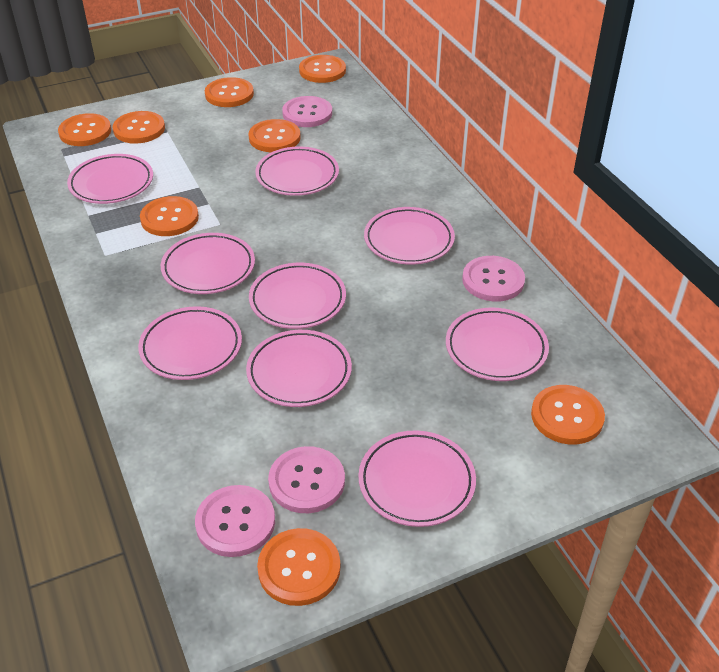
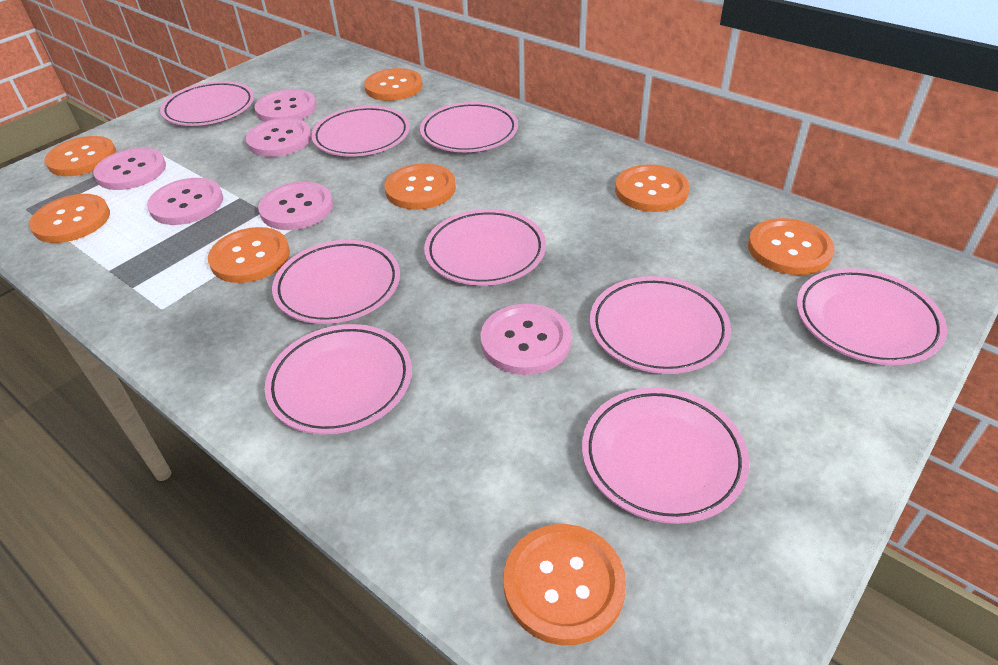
pink button: 4 -> 6

